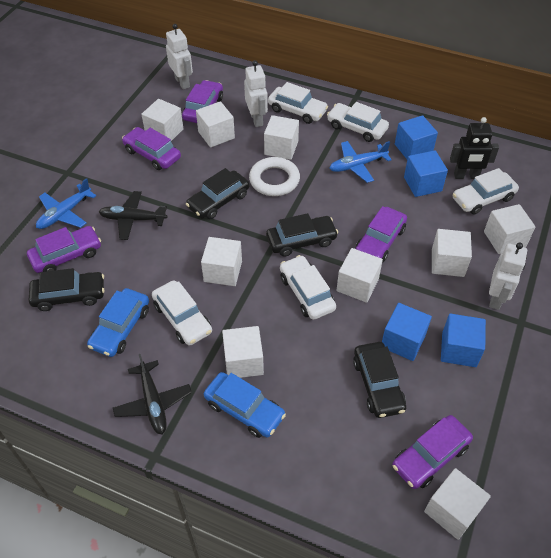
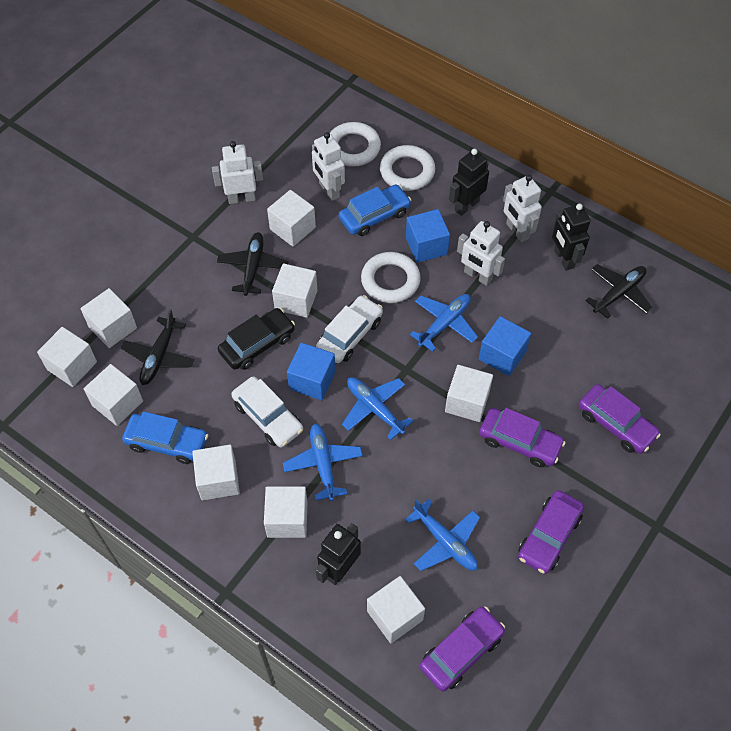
black car: 4 -> 1
black plane: 2 -> 3
black robot: 1 -> 3
blue cube: 4 -> 3
blue plane: 2 -> 4
purple car: 5 -> 4
white car: 5 -> 2
white ring: 1 -> 3
white robot: 3 -> 4

